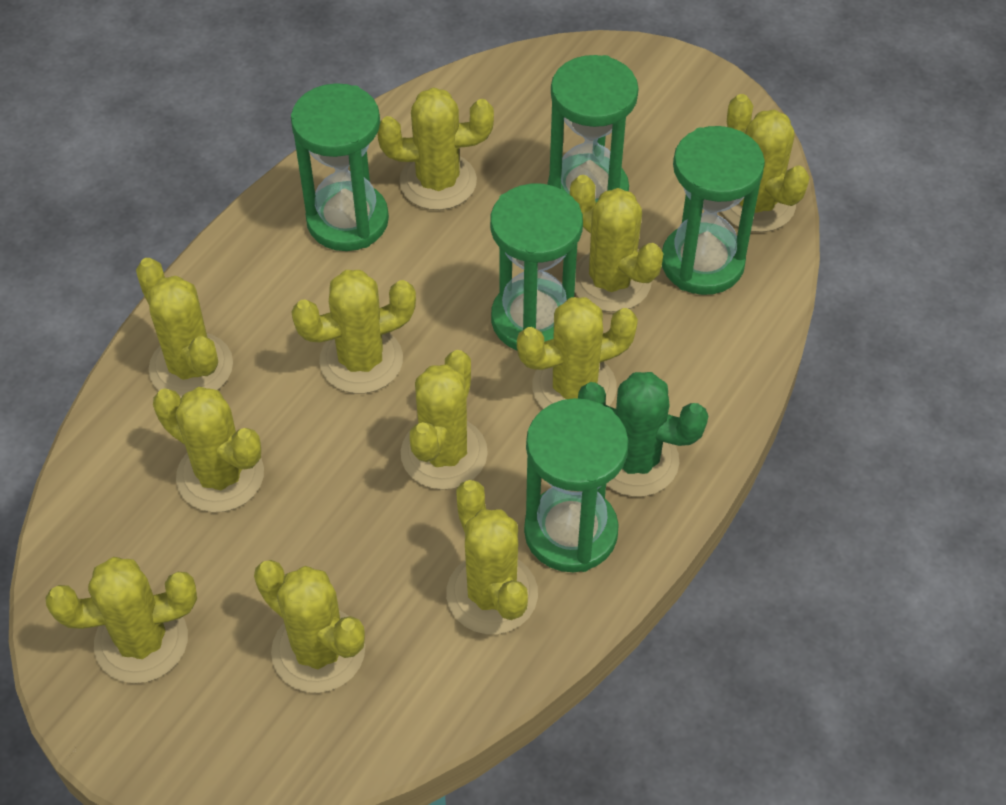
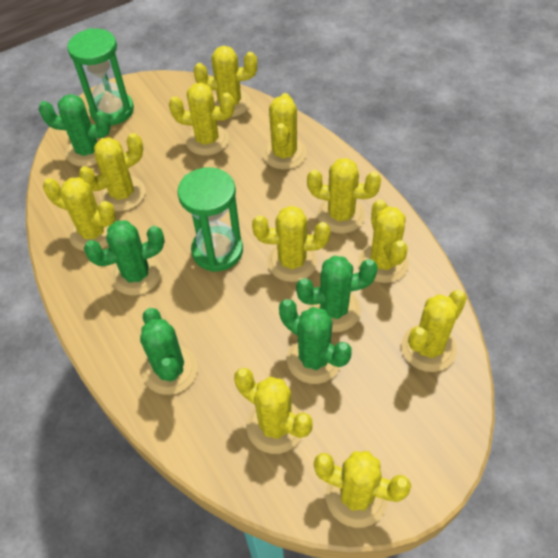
green cactus: 1 -> 5
green hourglass: 5 -> 2

